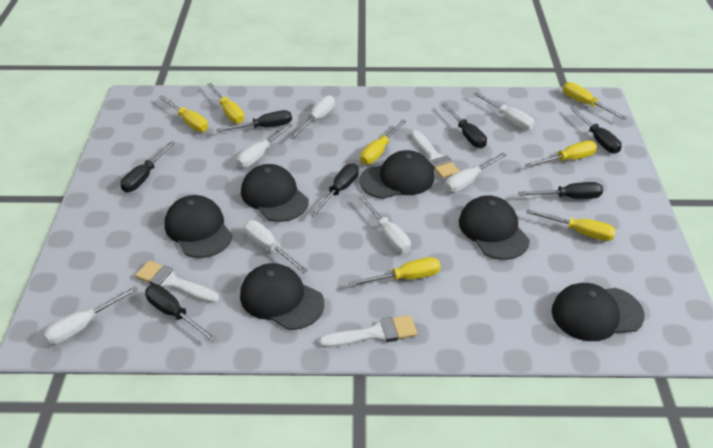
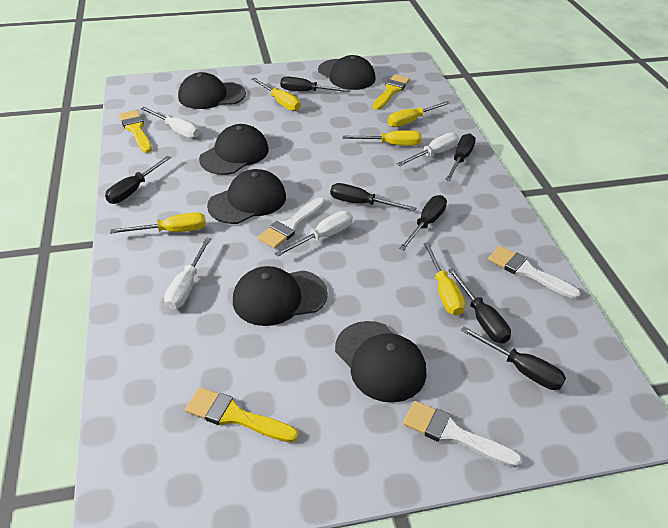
white screwdriver: 7 -> 4
yellow brush: 0 -> 3
yellow screwdriver: 7 -> 5

